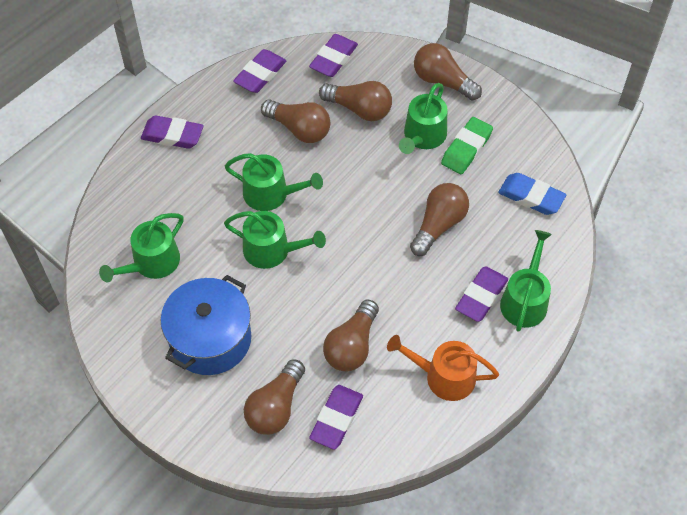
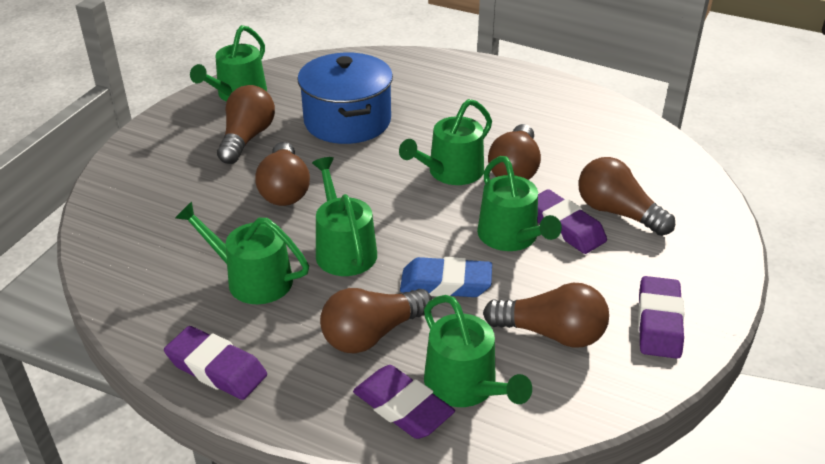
green eraser: 1 -> 0
green watering can: 5 -> 6
orange watering can: 1 -> 0
purple eraser: 5 -> 4

